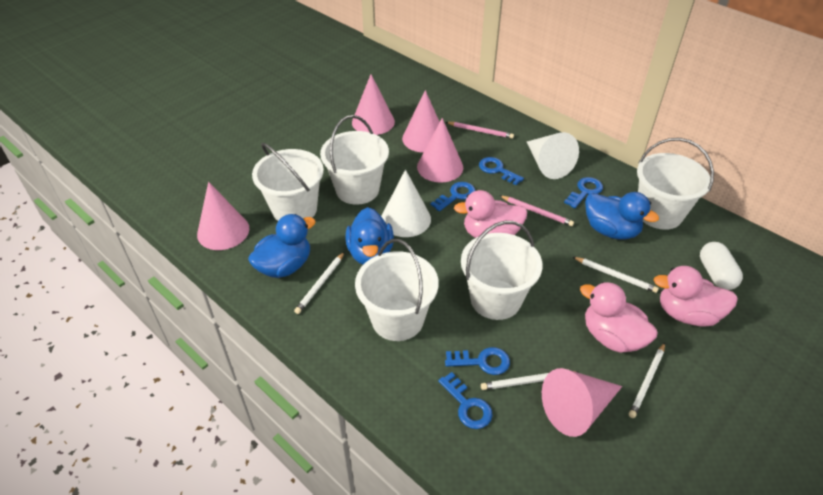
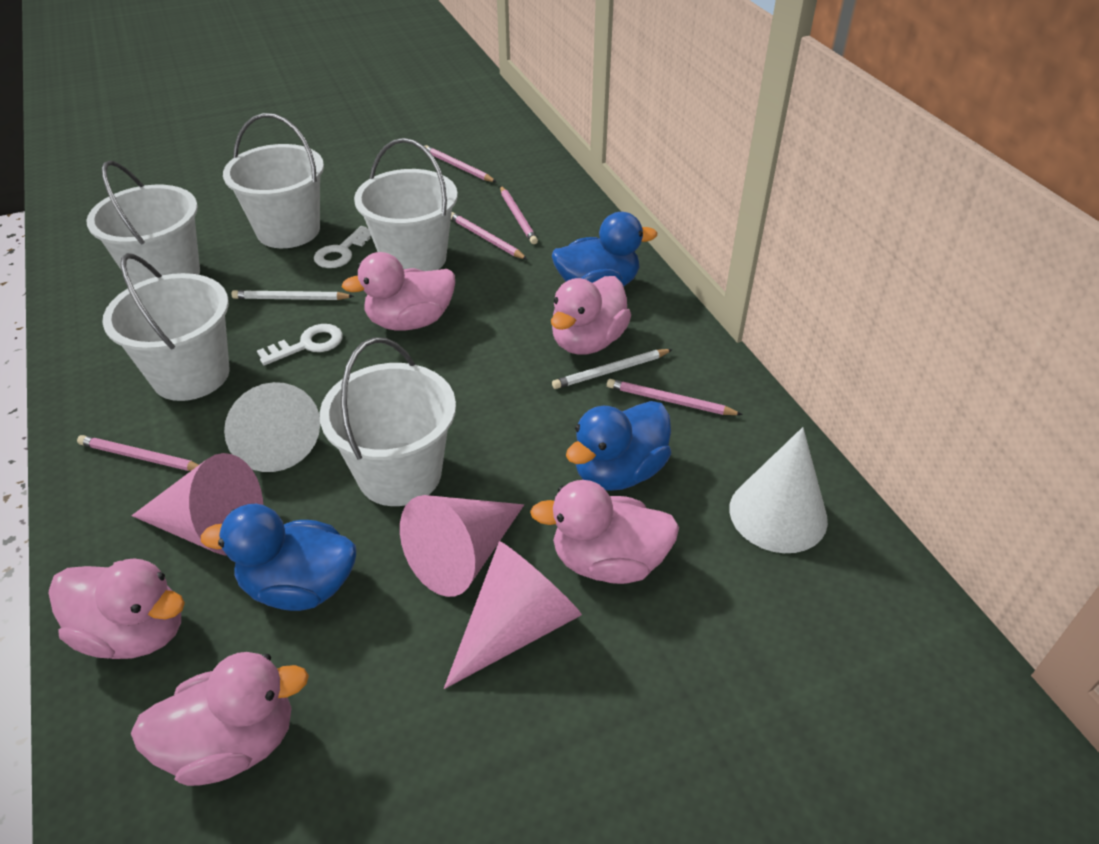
blue key: 5 -> 0
pink cone: 5 -> 3
pink duck: 3 -> 5
pink pencil: 2 -> 5
white capsule: 1 -> 0
white key: 0 -> 2
white pencil: 4 -> 2

